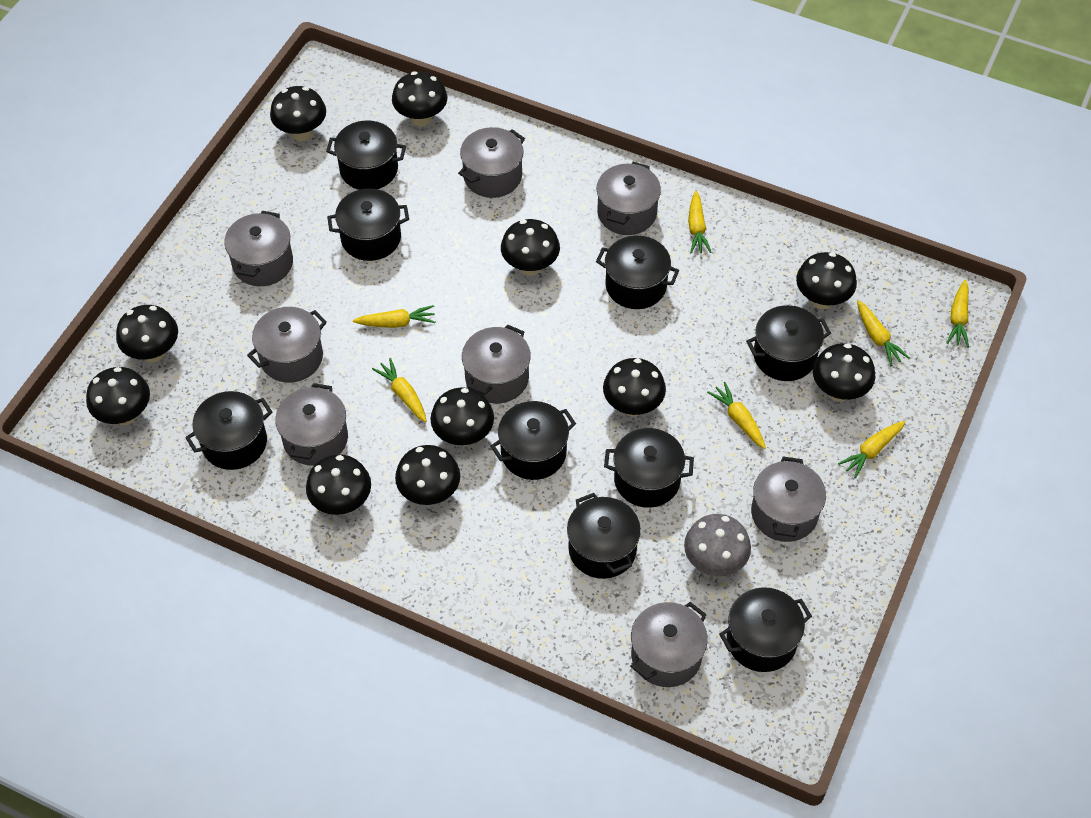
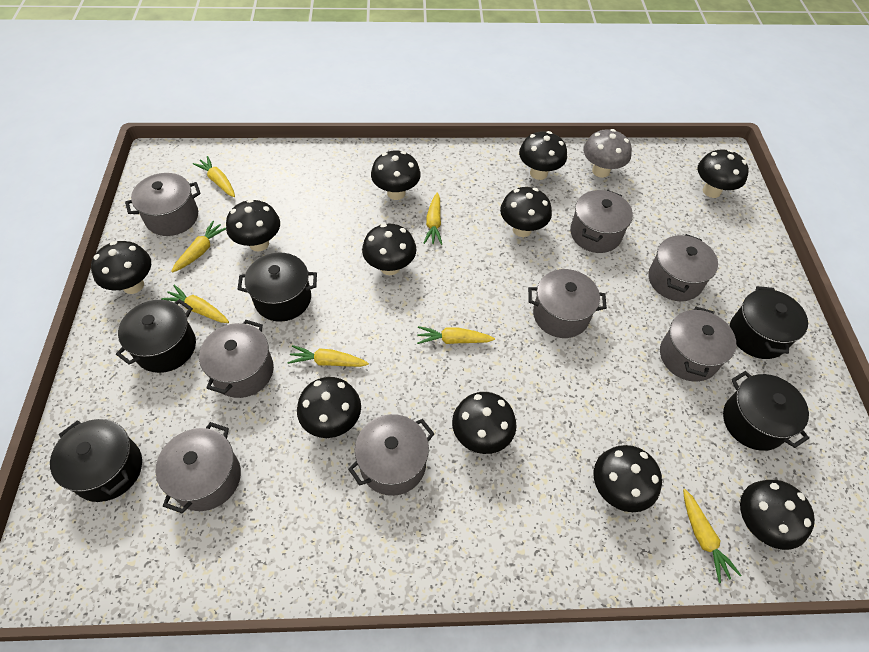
black pot: 9 -> 5

